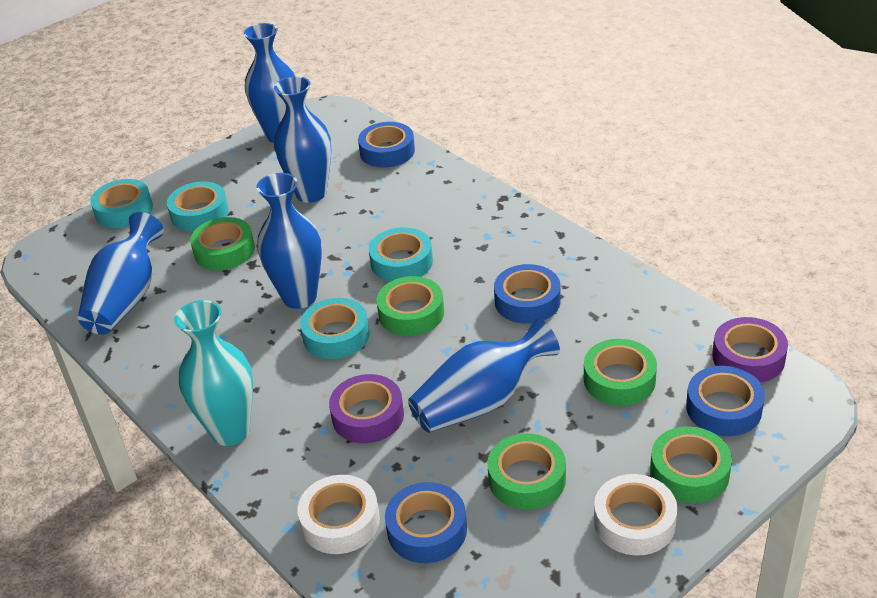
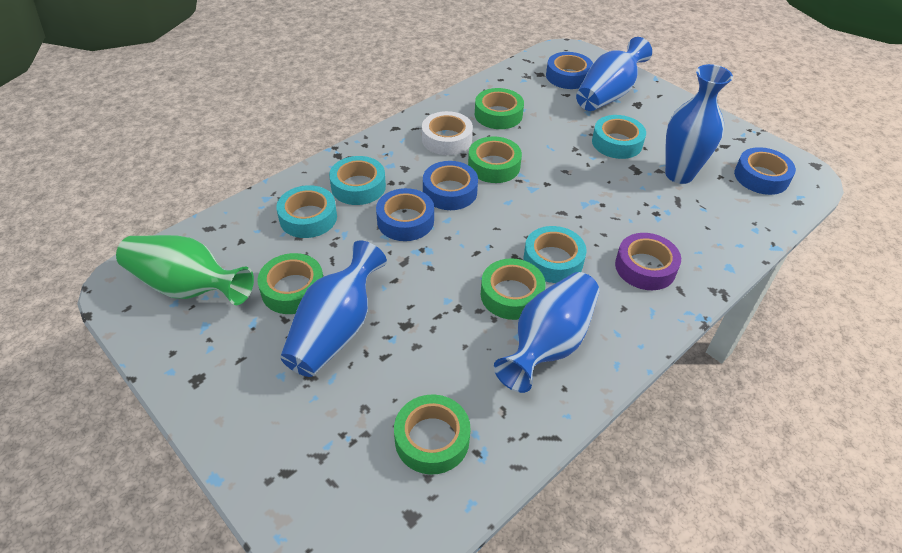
blue vase: 5 -> 4
green vase: 0 -> 1
purple tape: 2 -> 1
turquoise vase: 1 -> 0
white tape: 2 -> 1

